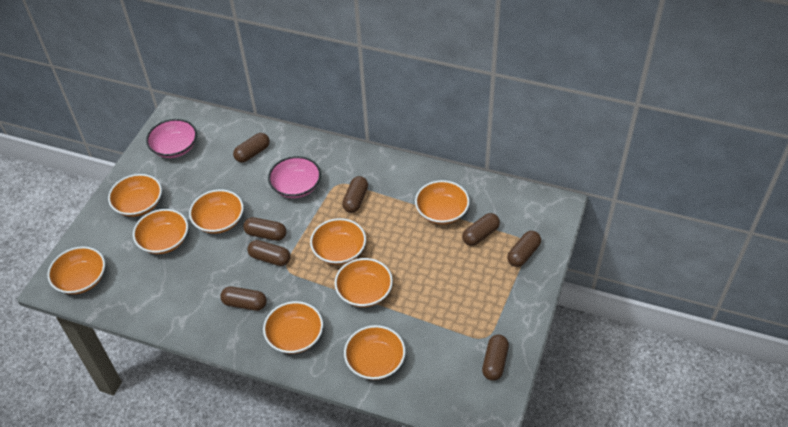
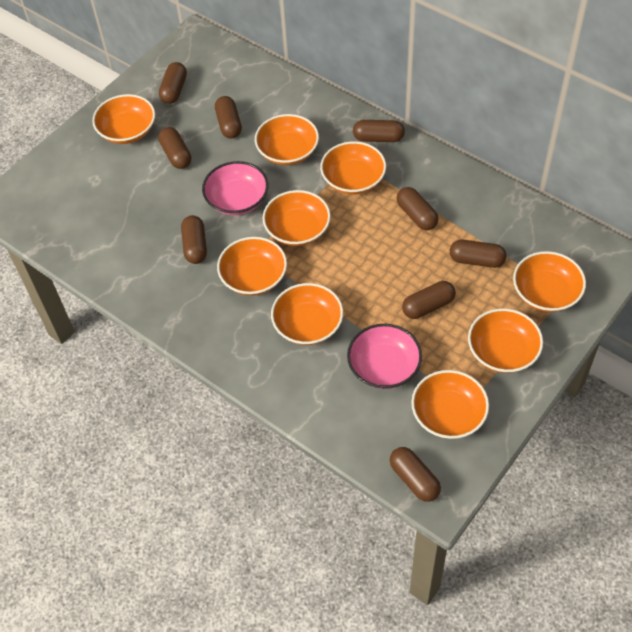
brown capsule: 8 -> 9

